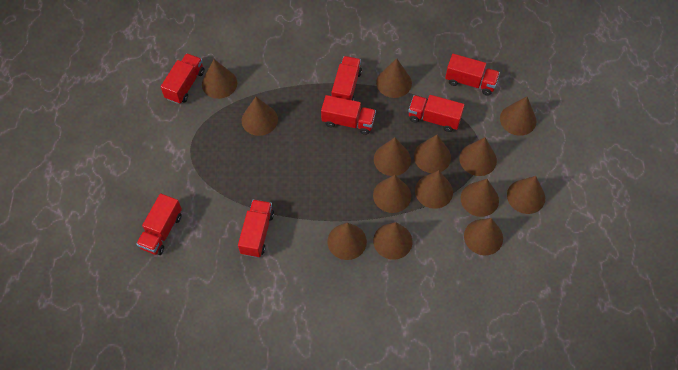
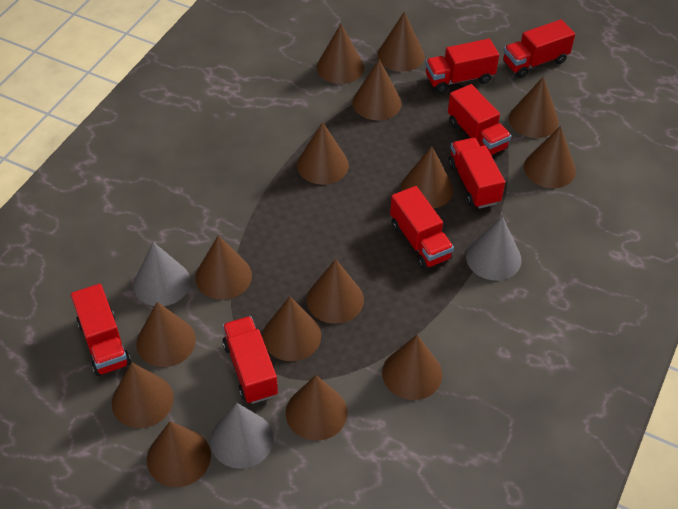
brown cone: 14 -> 15
grey cone: 0 -> 3

